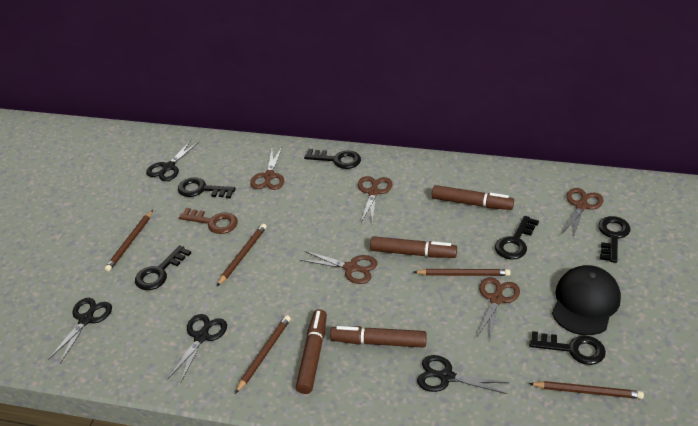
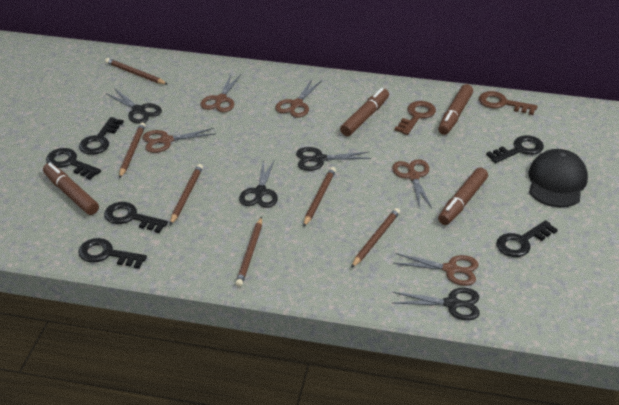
brown key: 1 -> 2
brown pencil: 5 -> 6

